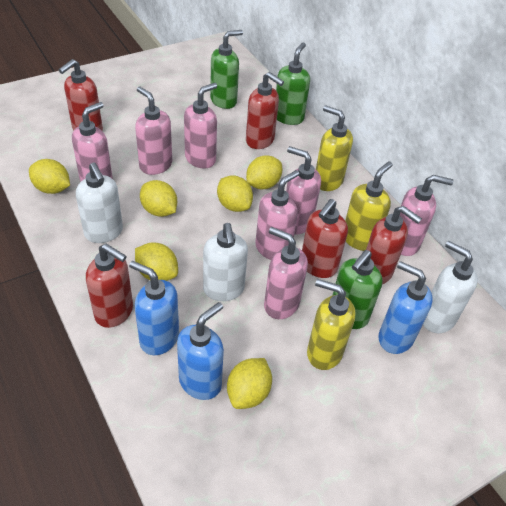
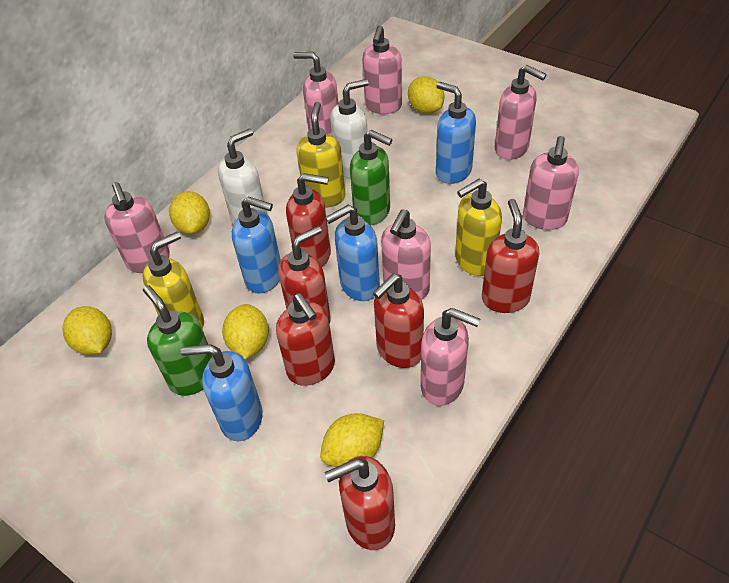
blue soap dispenser: 3 -> 4
green soap dispenser: 3 -> 2
red soap dispenser: 5 -> 6
white soap dispenser: 3 -> 2
yellow lemon: 6 -> 5

